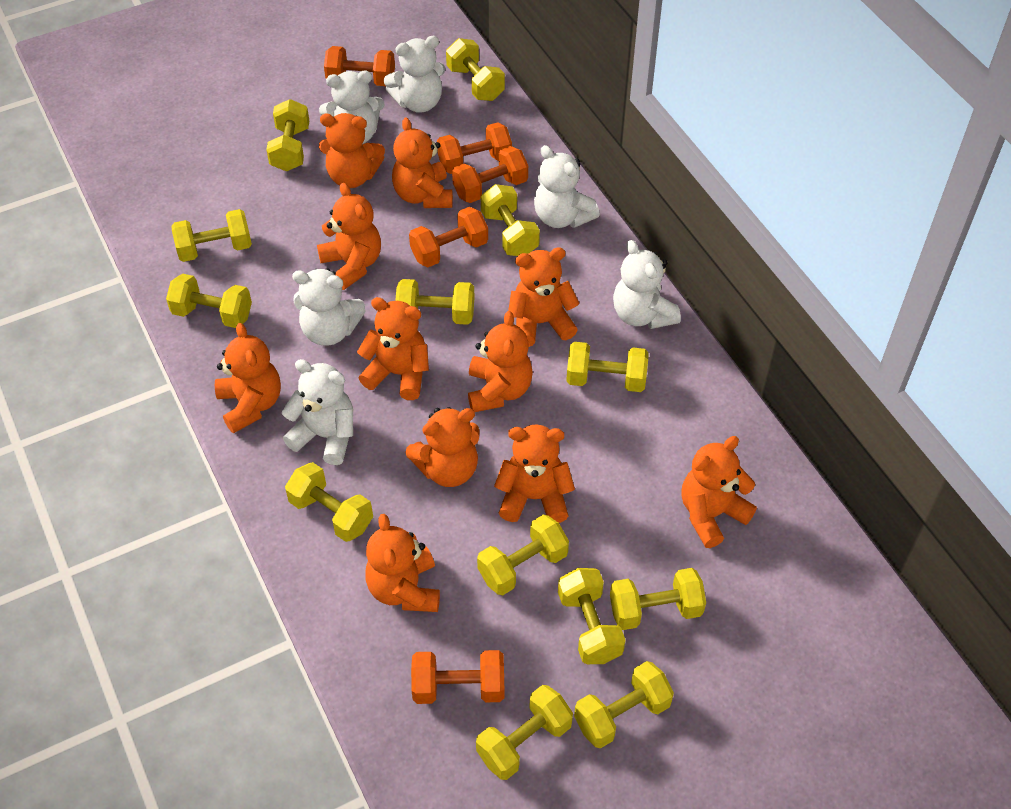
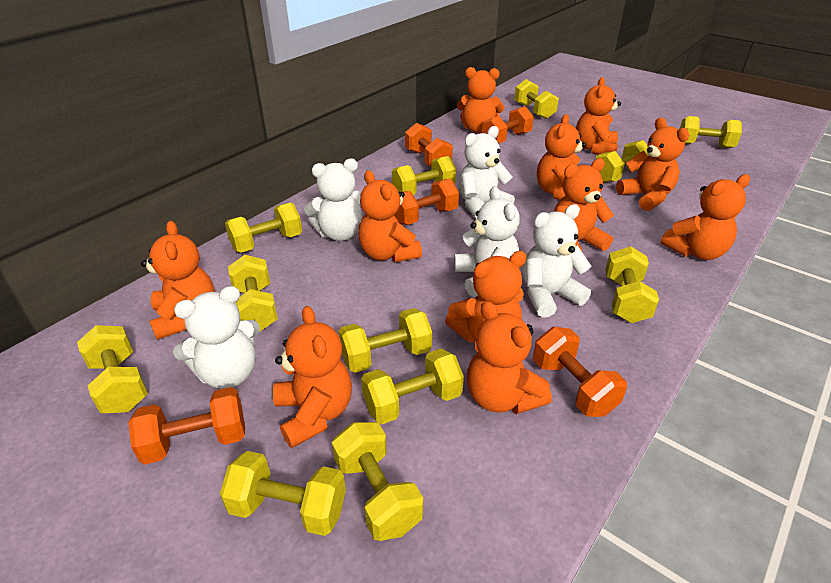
white teddy bear: 6 -> 5
yellow dumbbell: 13 -> 12

